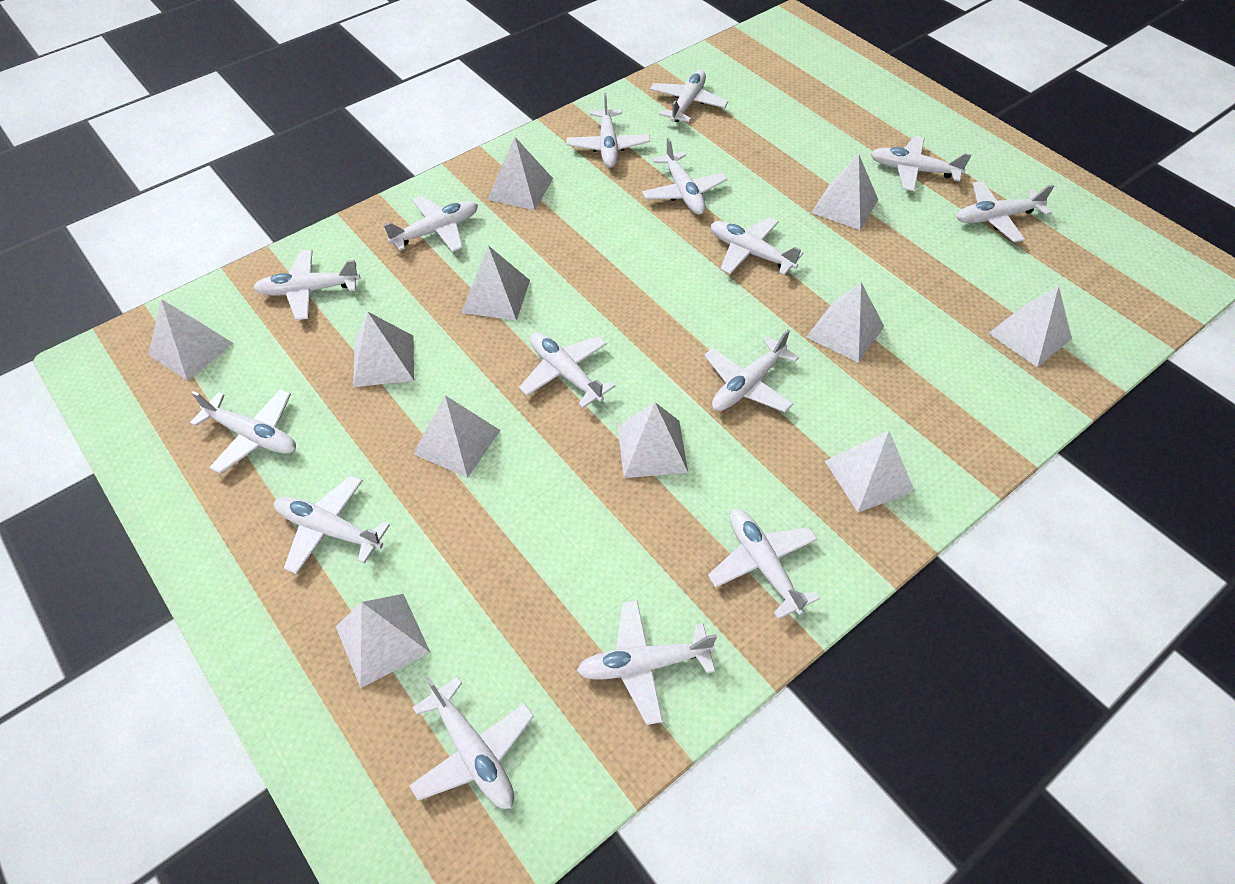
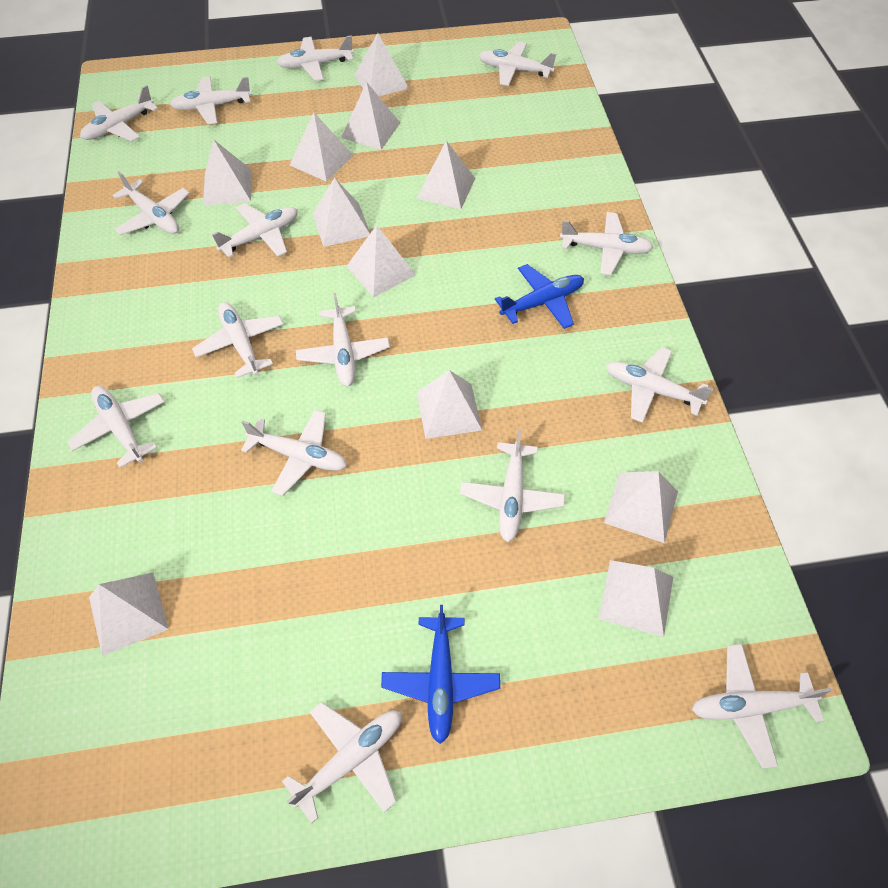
blue plane: 0 -> 2

